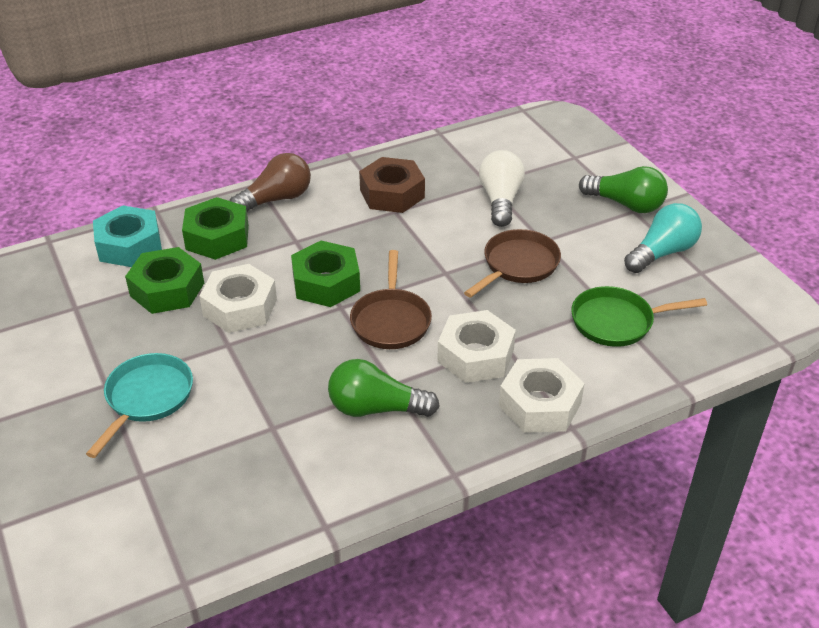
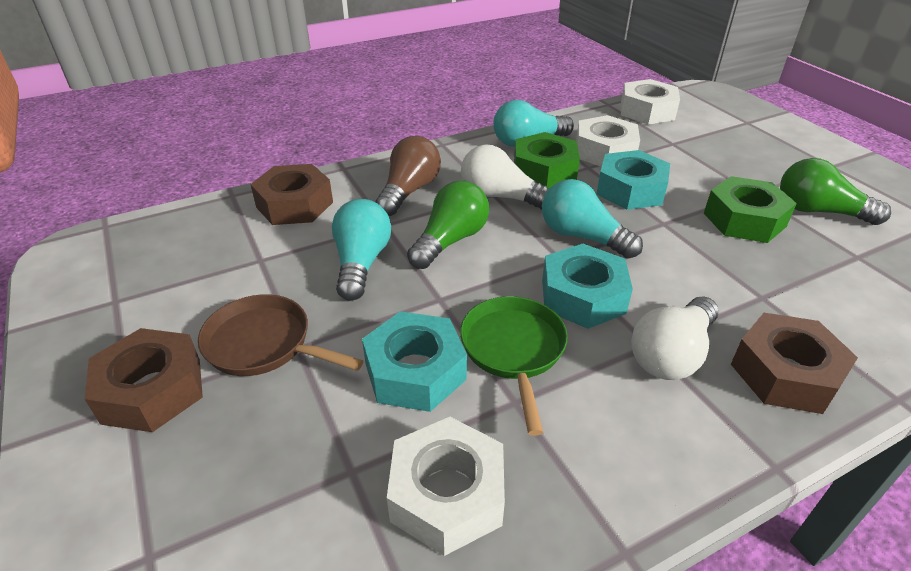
brown nut: 1 -> 3
brown pan: 2 -> 1
green nut: 3 -> 2
turquoise light bulb: 1 -> 3
turquoise nut: 1 -> 3
turquoise pan: 1 -> 0
white light bulb: 1 -> 2

